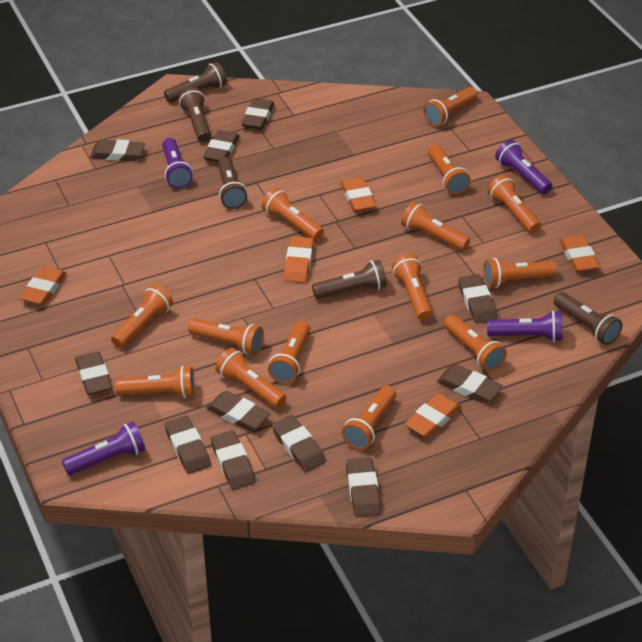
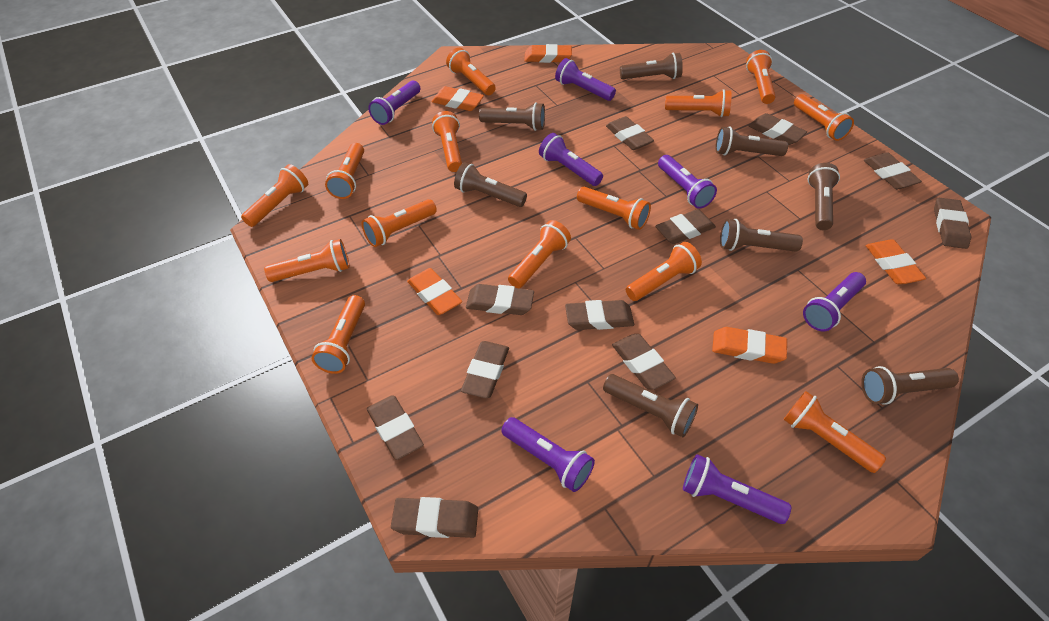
brown flashlight: 5 -> 8
purple flashlight: 4 -> 7

